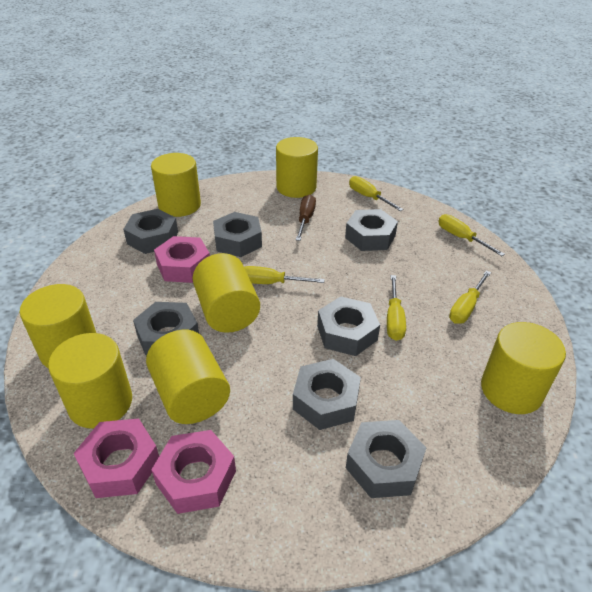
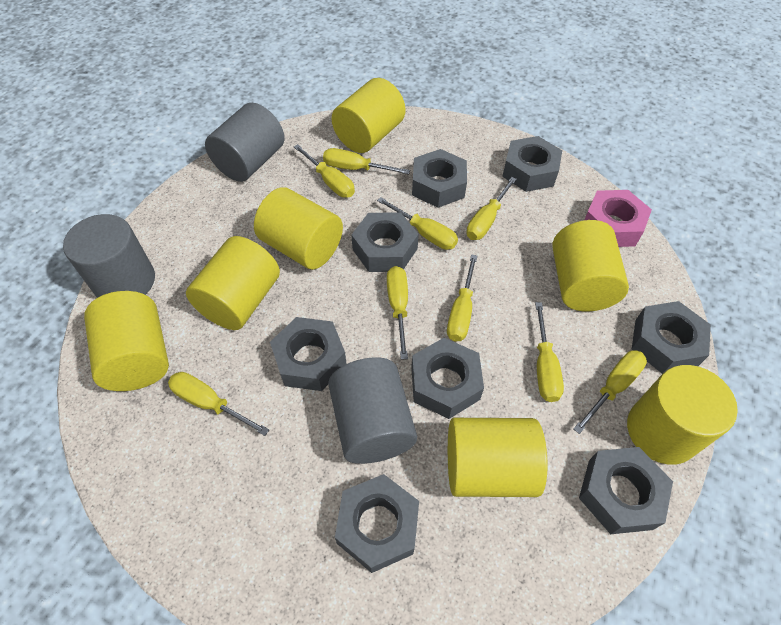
brown screwdriver: 1 -> 0
grey cylinder: 0 -> 3
grey nut: 7 -> 8
pink nut: 3 -> 1
yellow screwdriver: 5 -> 9

